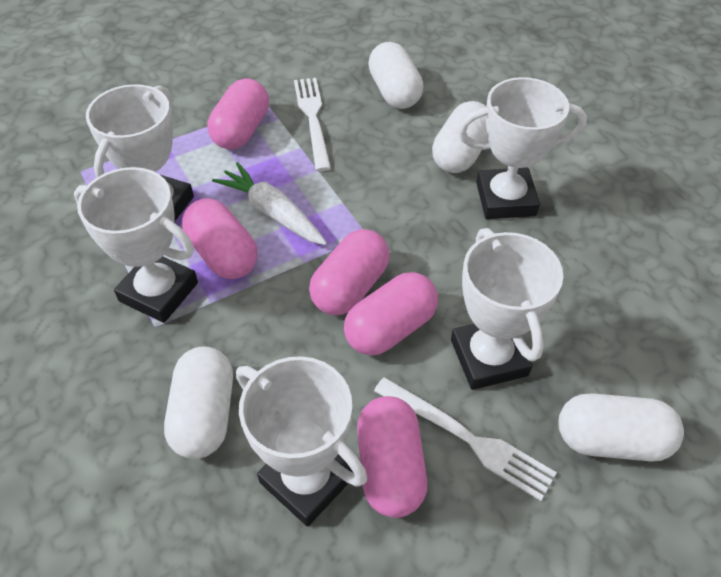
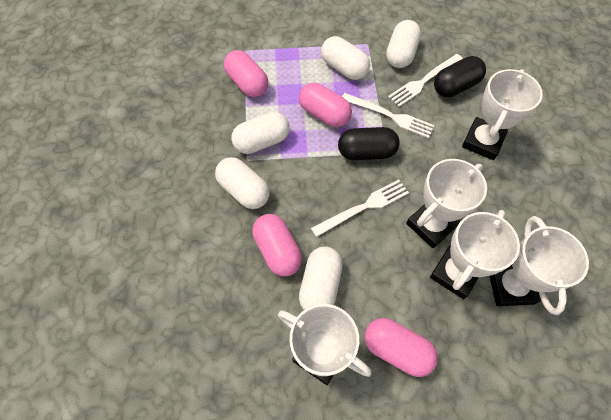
black capsule: 0 -> 2
pink capsule: 5 -> 4
white capsule: 4 -> 5
white carrot: 1 -> 0
white fork: 2 -> 3

